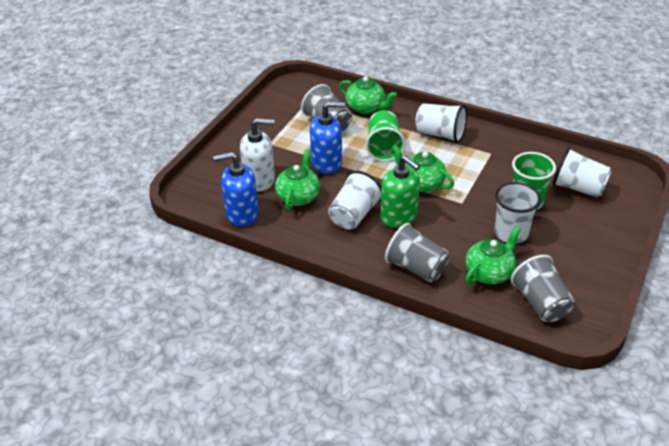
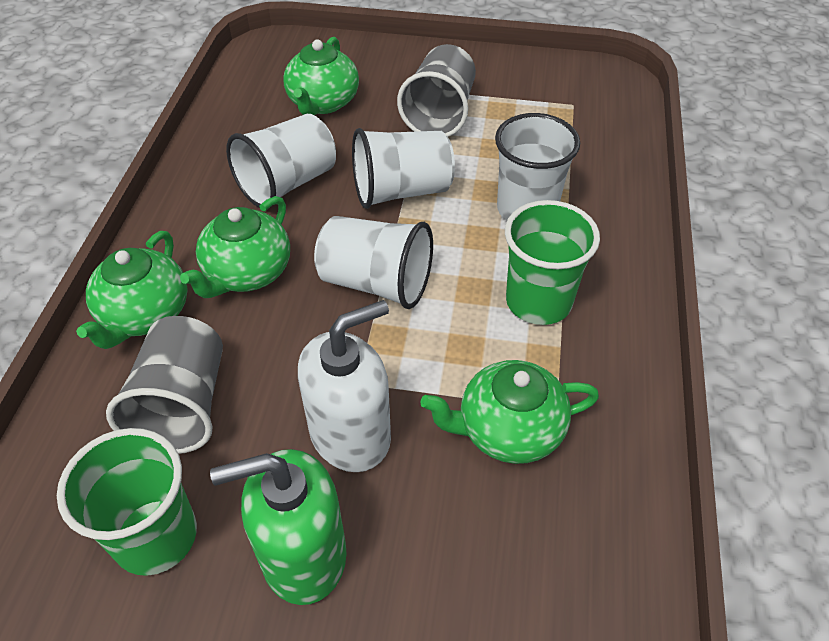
blue soap dispenser: 2 -> 0
grey cup: 3 -> 2

